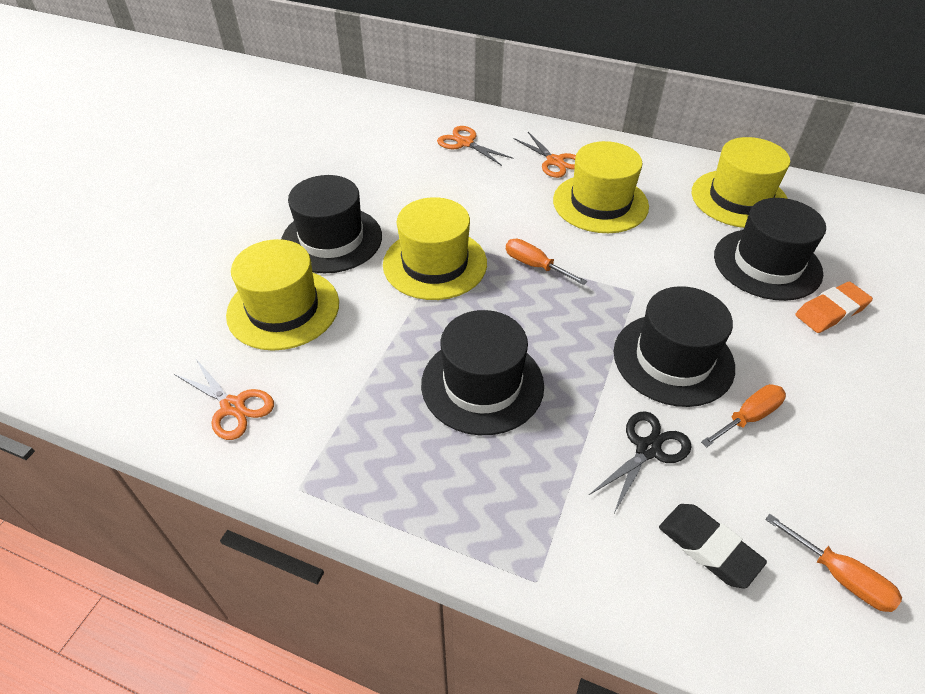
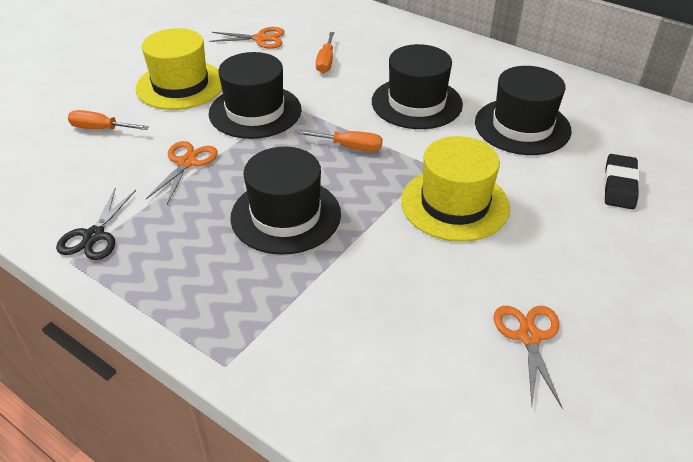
orange eraser: 1 -> 0
yellow hat: 4 -> 2

